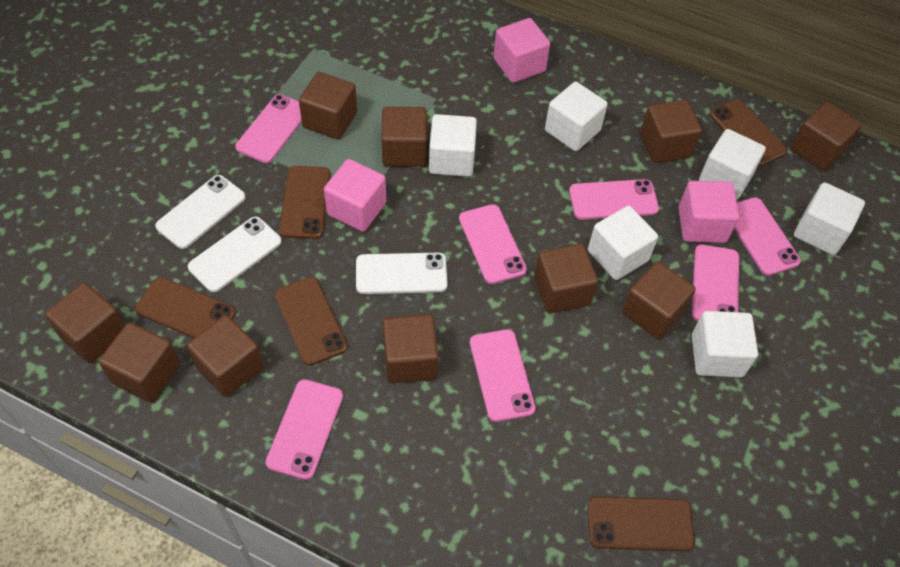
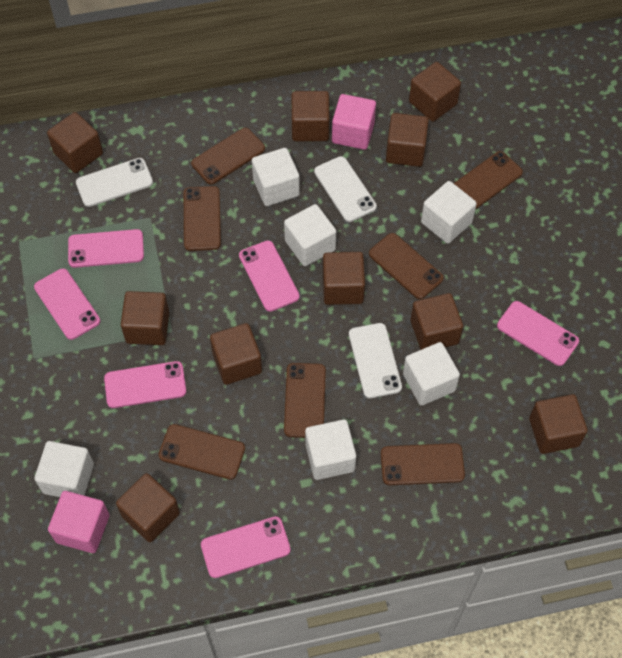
brown phone: 5 -> 7
pink cube: 3 -> 2
pink phone: 7 -> 6

